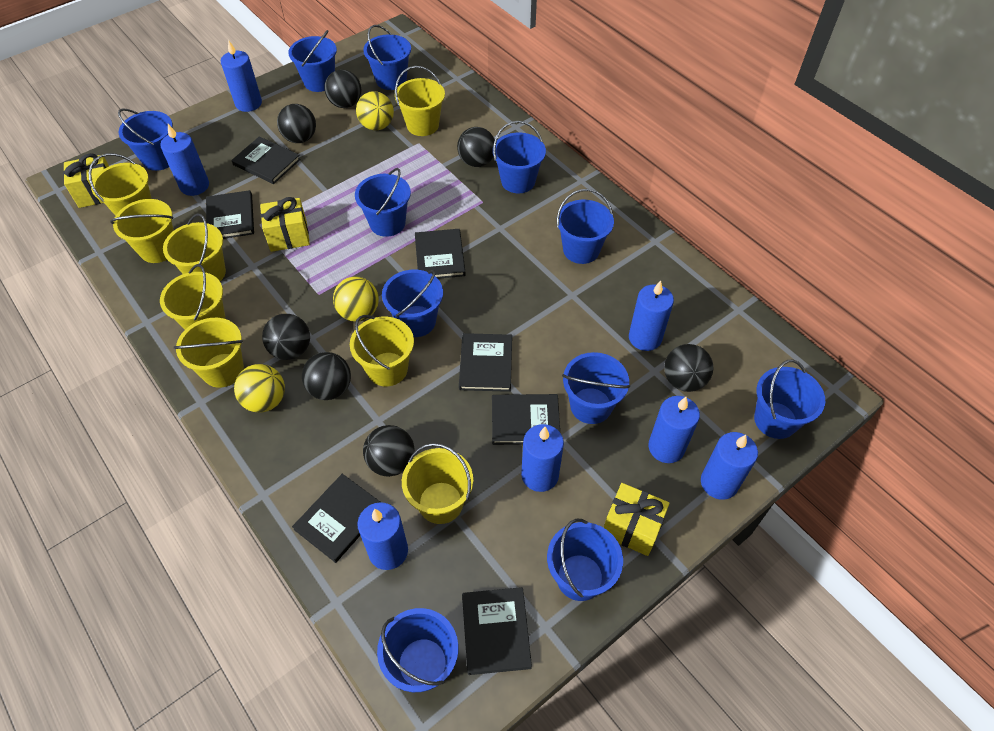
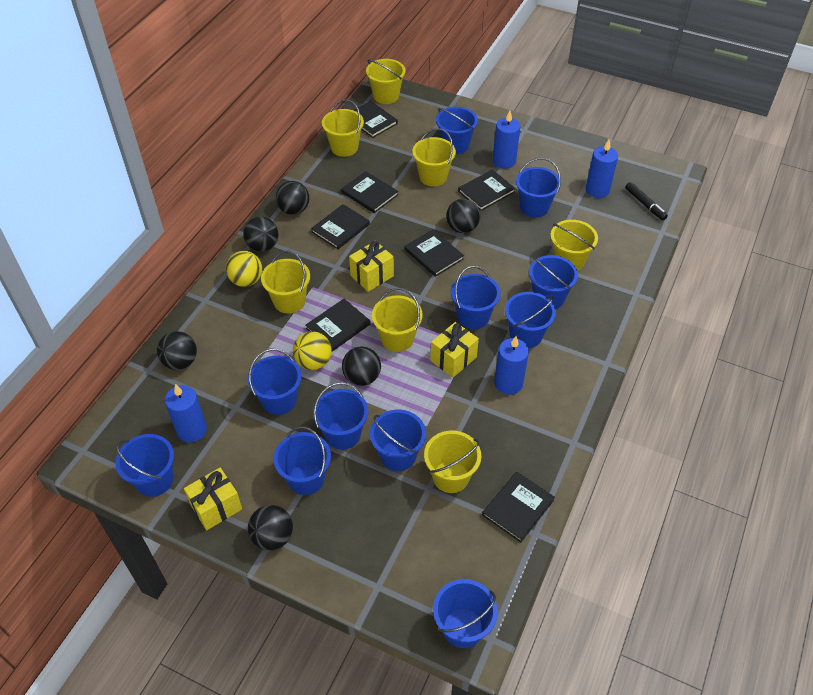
black ball: 7 -> 6
black marker: 0 -> 1
blue candle: 7 -> 4
yellow ball: 3 -> 2
yellow bucket: 8 -> 7

